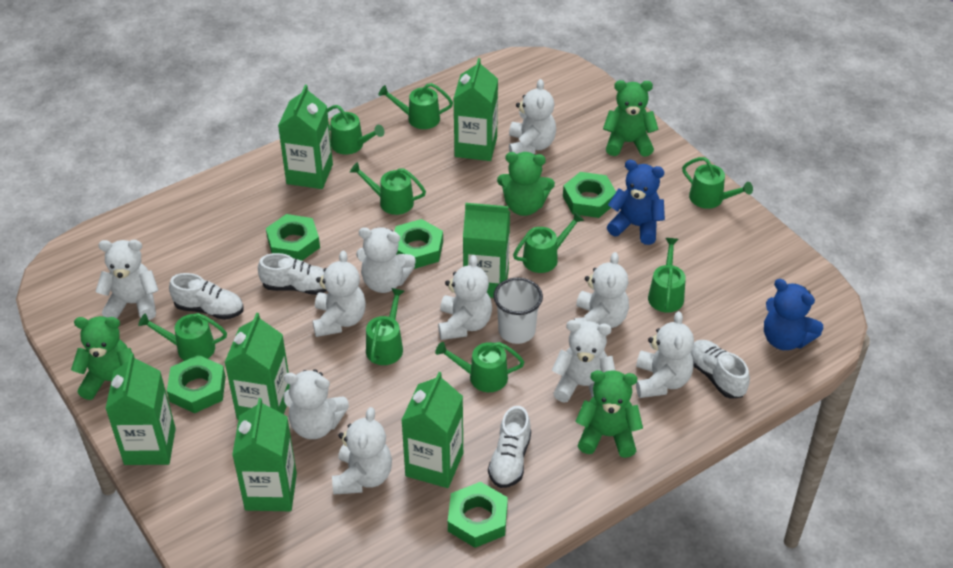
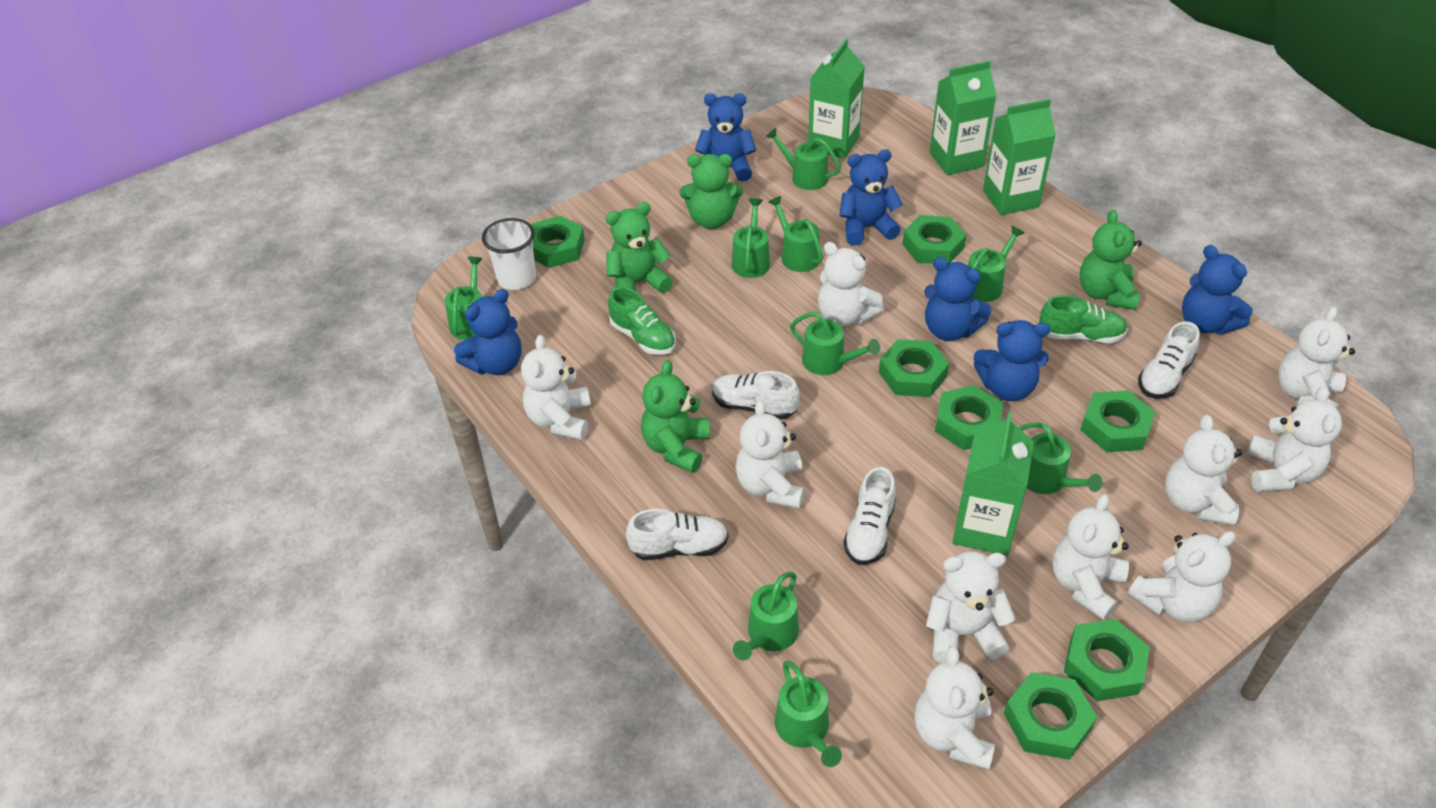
blue teddy bear: 2 -> 6
green carton: 7 -> 4
green nut: 5 -> 7
green shoe: 0 -> 2

